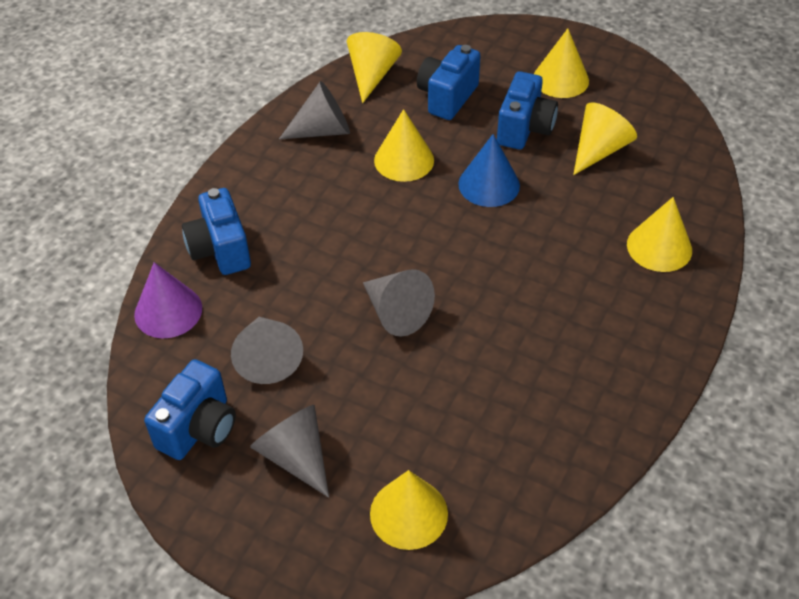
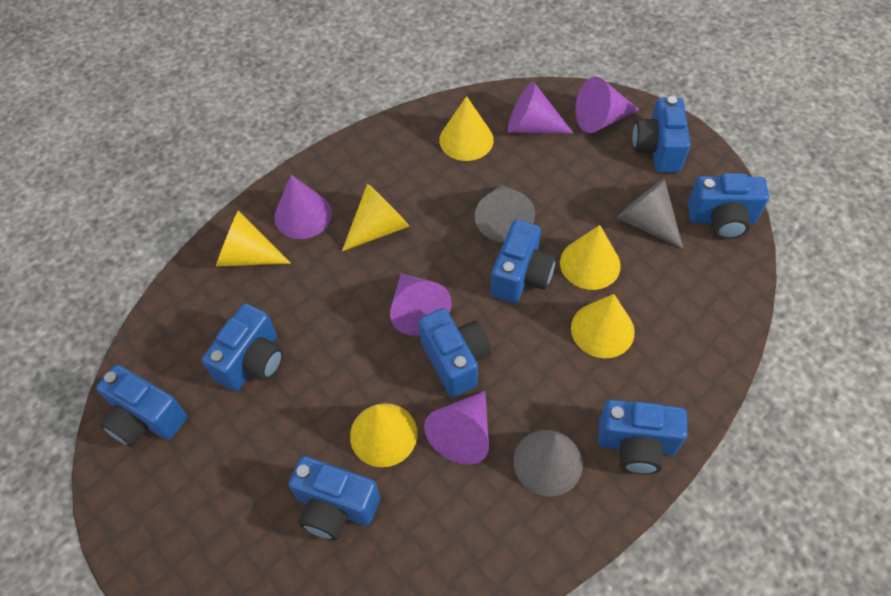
blue camera: 4 -> 8
blue cone: 1 -> 0
grey cone: 4 -> 3
purple cone: 1 -> 5

